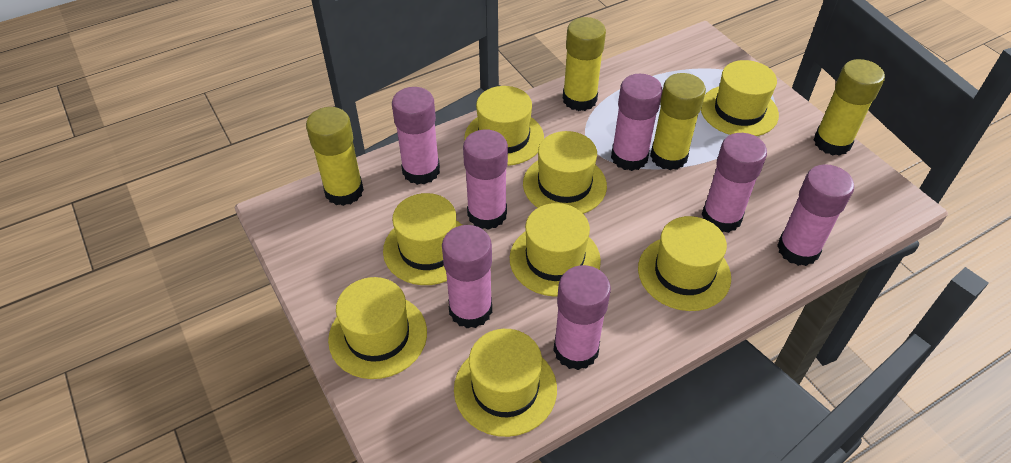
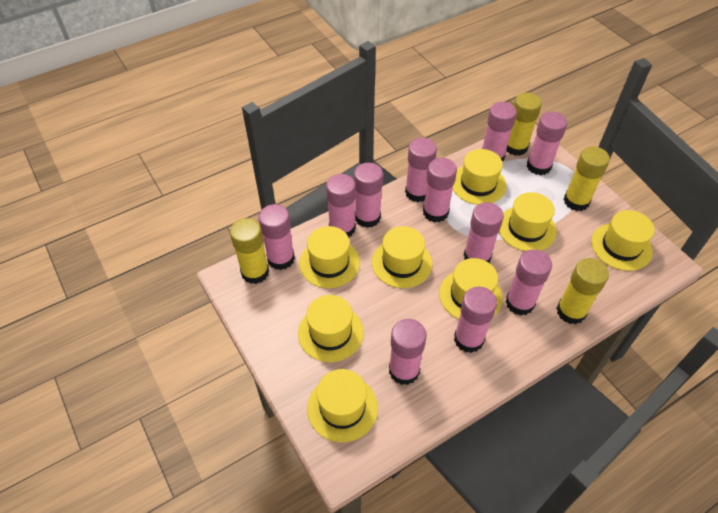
pink glue stick: 7 -> 11

